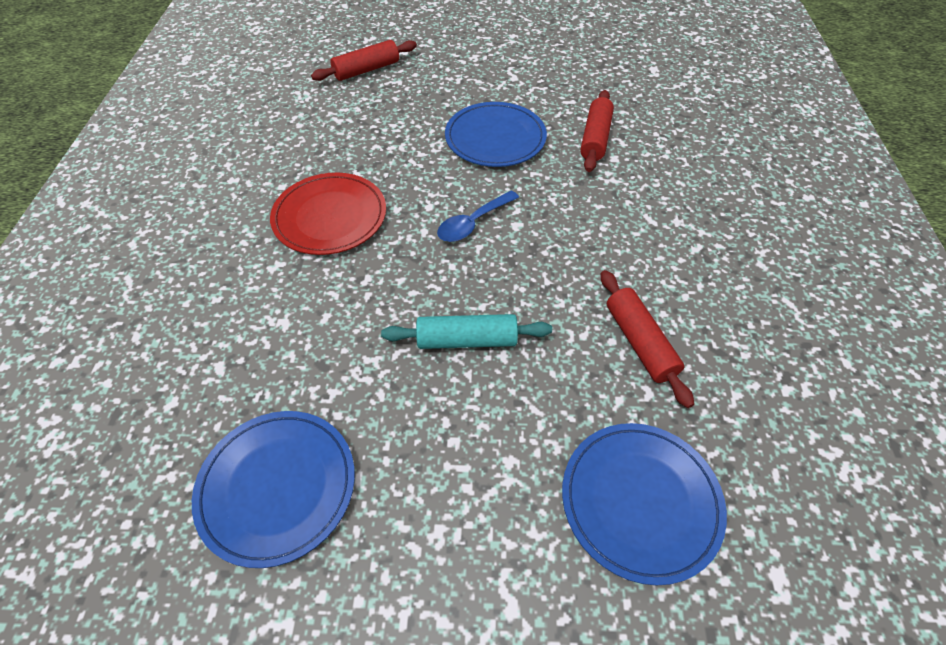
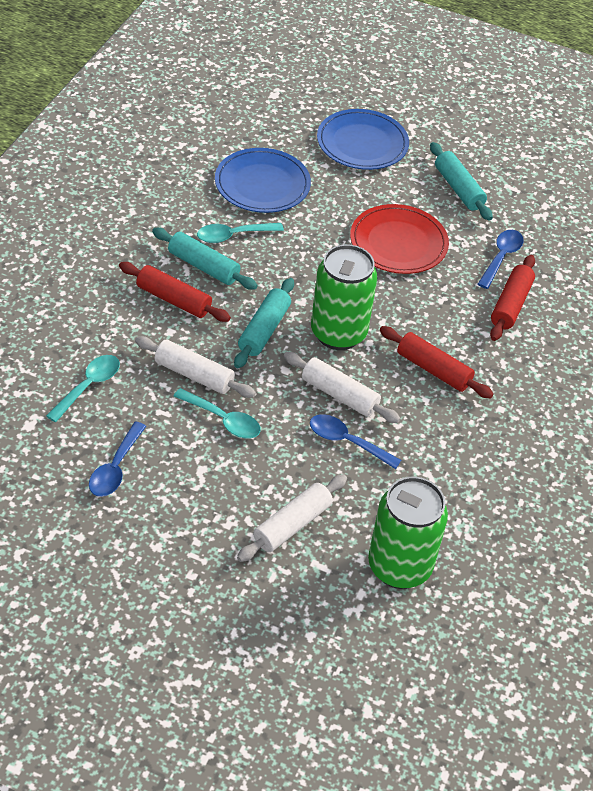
blue plate: 3 -> 2
blue spoon: 1 -> 3
green can: 0 -> 2
turquoise rolling pin: 1 -> 3
turquoise spoon: 0 -> 3
white rolling pin: 0 -> 3

